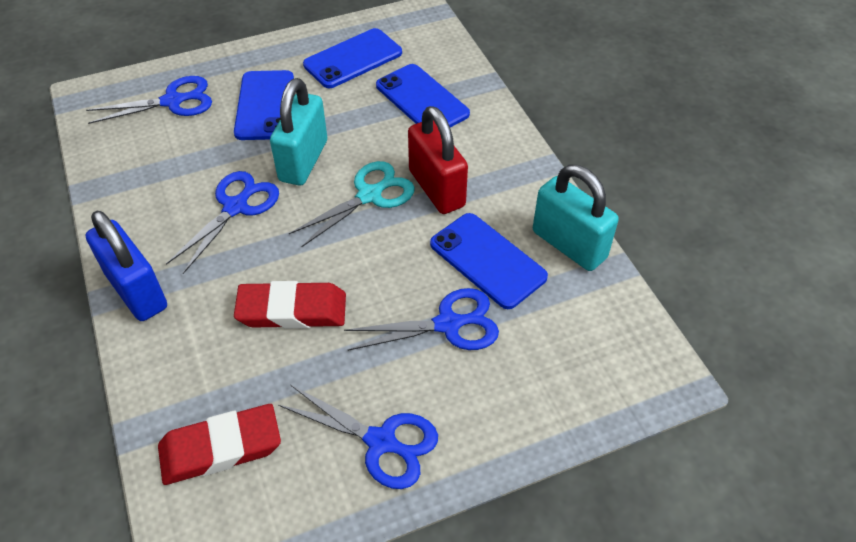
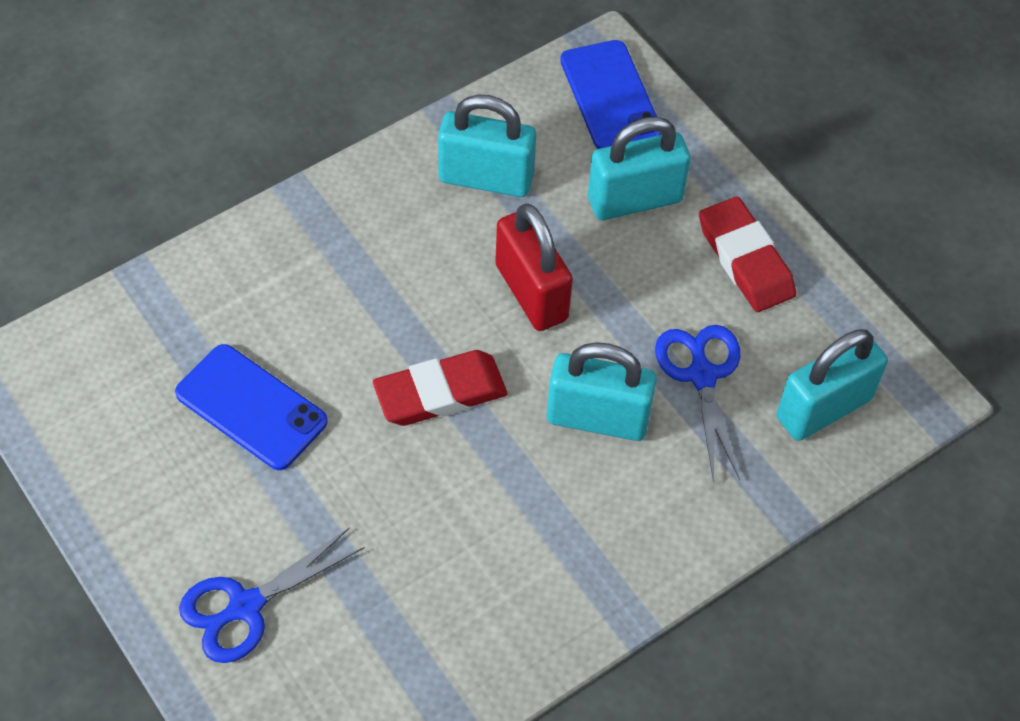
blue padlock: 1 -> 0
blue phone: 4 -> 2
blue scissors: 4 -> 2
turquoise padlock: 2 -> 4
turquoise scissors: 1 -> 0

